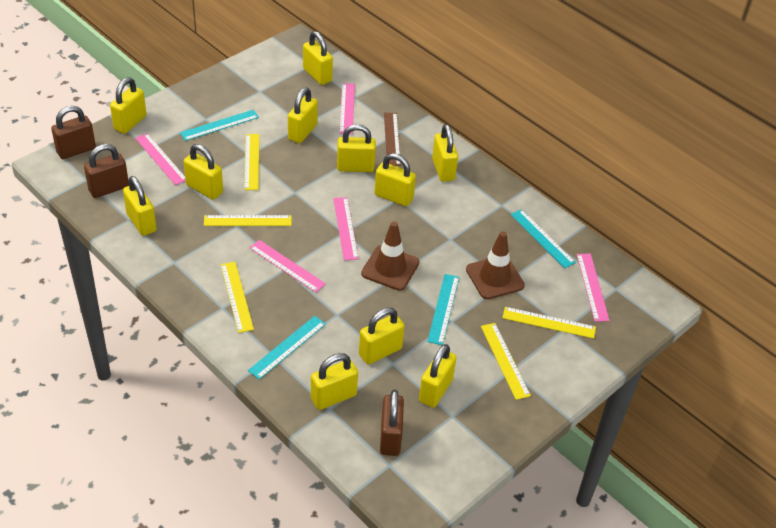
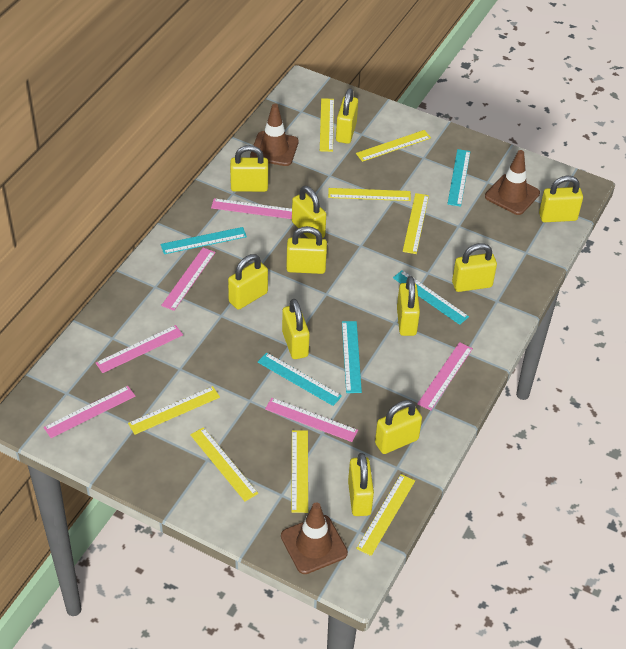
brown padlock: 3 -> 0
brown ruler: 1 -> 0
brown traffic cone: 2 -> 3
pink ruler: 5 -> 6
turquoise ruler: 4 -> 5
yellow ruler: 5 -> 8

